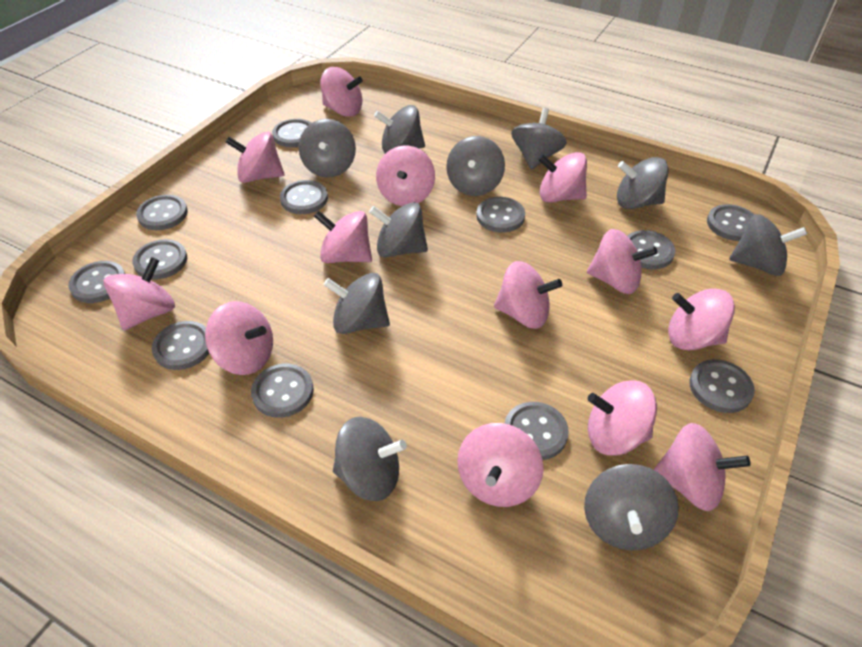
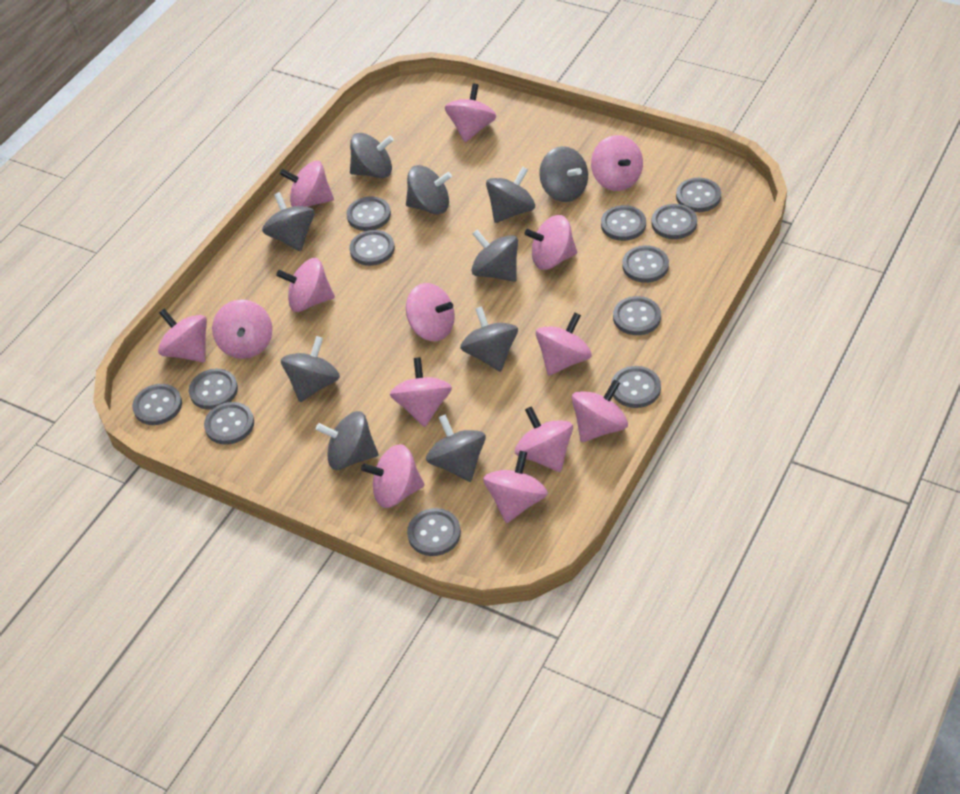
pink spinning top: 13 -> 14

